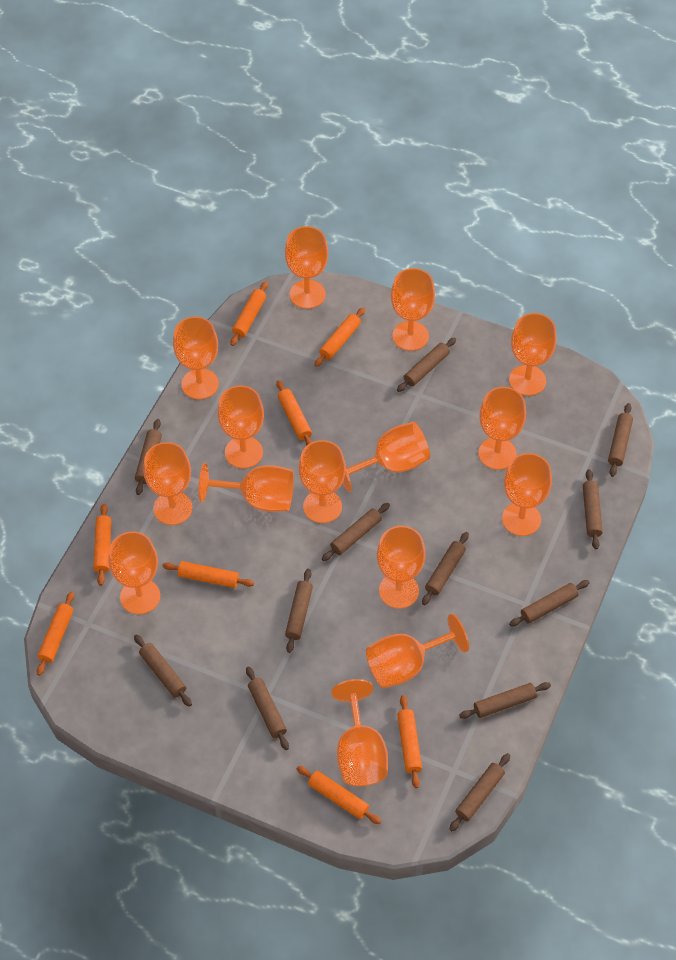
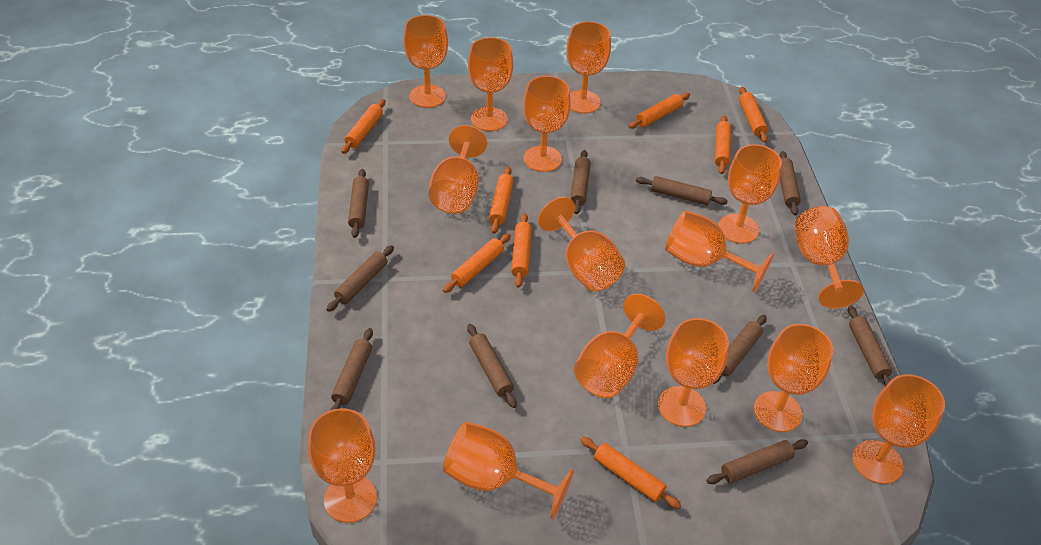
brown rolling pin: 12 -> 10

